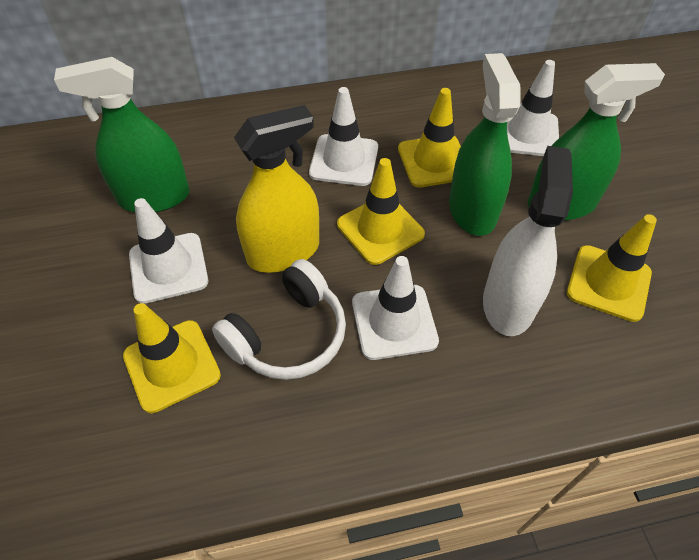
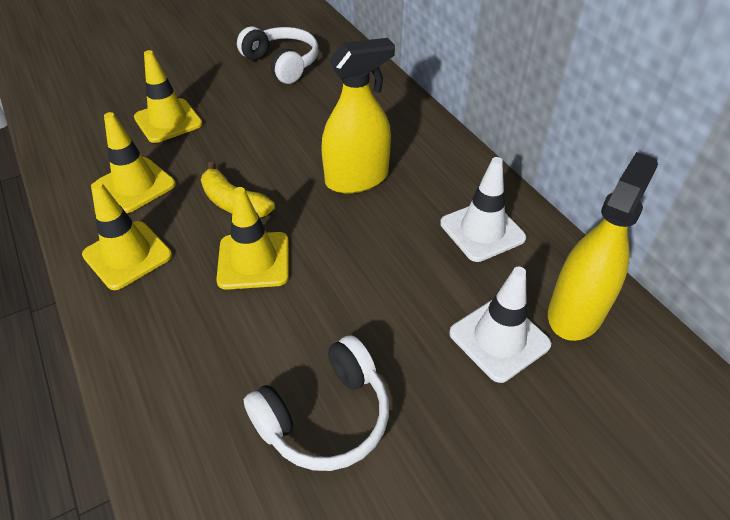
green spray bottle: 3 -> 0
white headphones: 1 -> 2
white spray bottle: 1 -> 0
white traffic cone: 4 -> 2
yellow banana: 0 -> 1
yellow spray bottle: 1 -> 2

